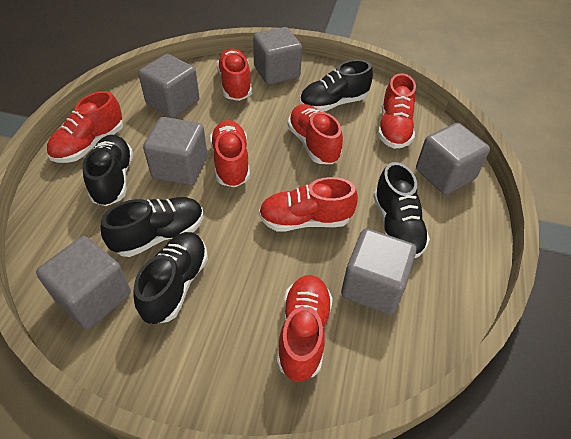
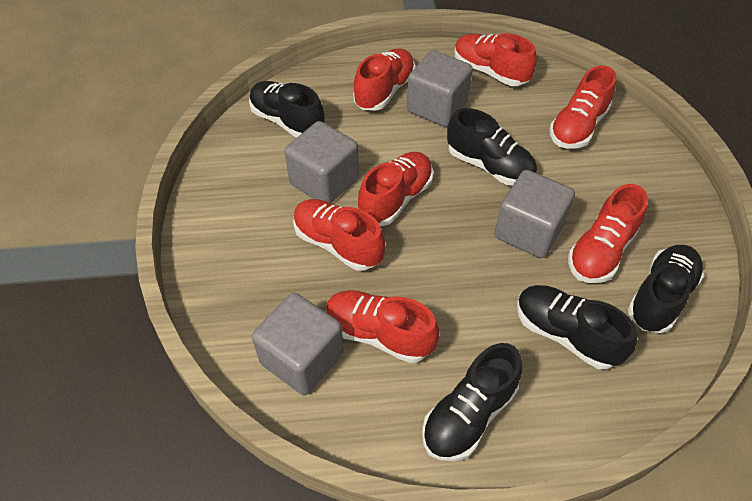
grey cube: 6 -> 4

